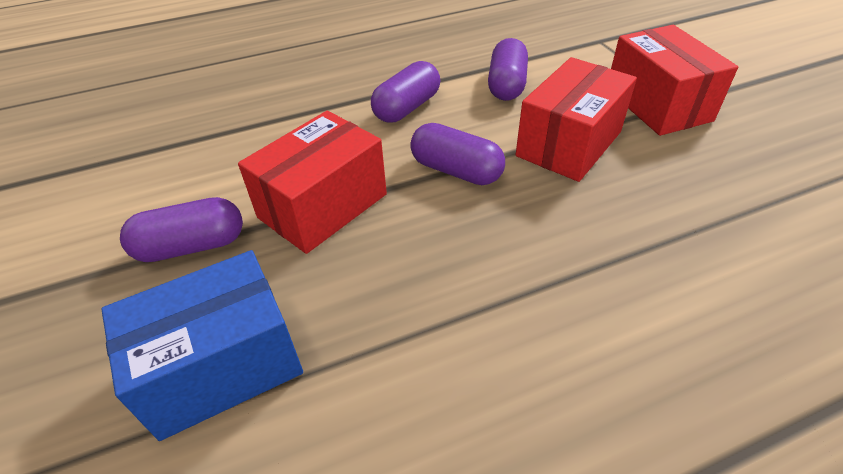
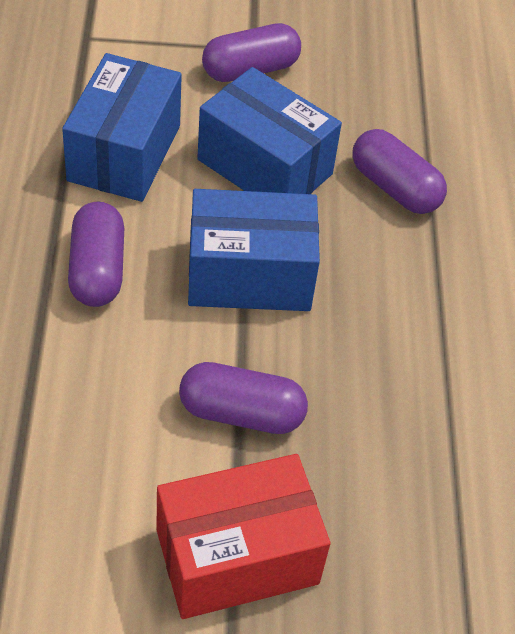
blue box: 1 -> 3
red box: 3 -> 1

